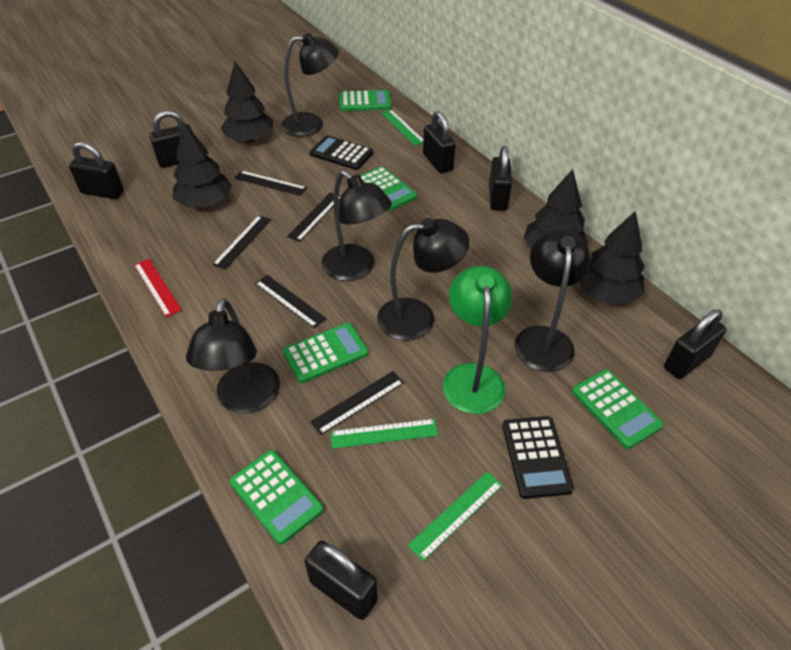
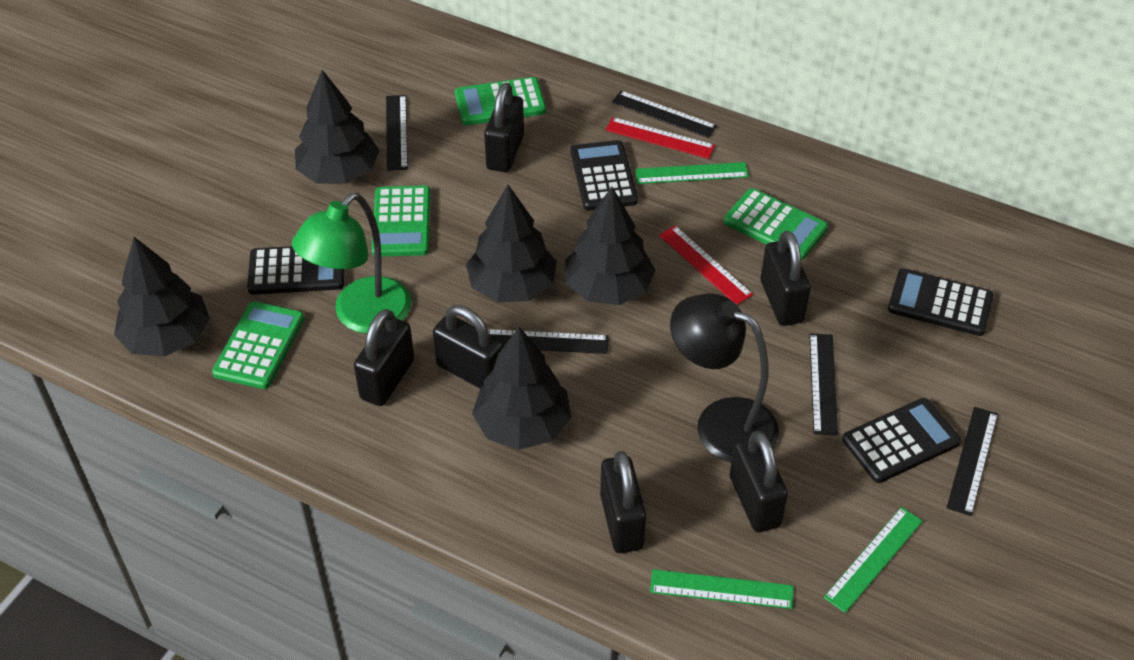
black calculator: 2 -> 4
black lamp: 5 -> 1
black tree: 4 -> 5
green calculator: 5 -> 4
red ruler: 1 -> 2

